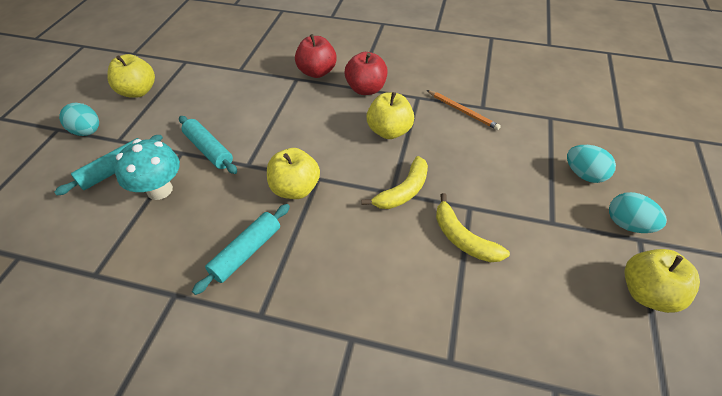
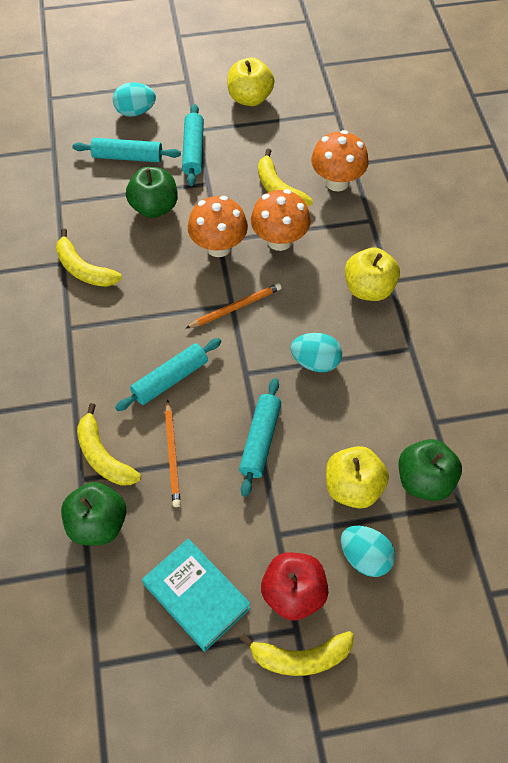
green apple: 0 -> 3
orange mushroom: 0 -> 3
orange pencil: 1 -> 2
red apple: 2 -> 1
turquoise book: 0 -> 1
turquoise mushroom: 1 -> 0
turquoise rolling pin: 3 -> 4
yellow apple: 4 -> 3
yellow banana: 2 -> 4

